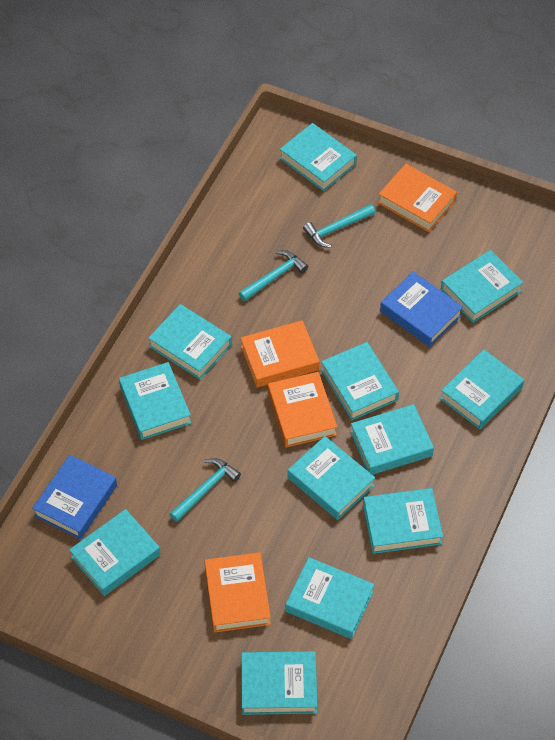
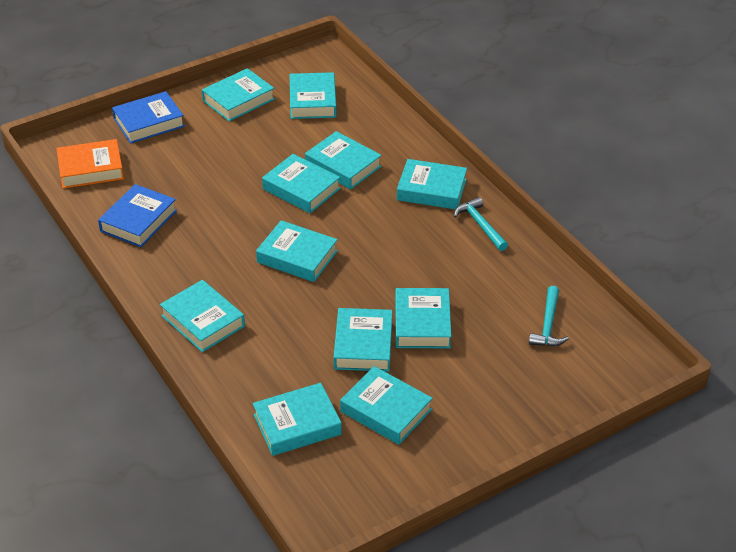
orange book: 4 -> 1
turquoise book: 12 -> 11
turquoise hammer: 3 -> 2

